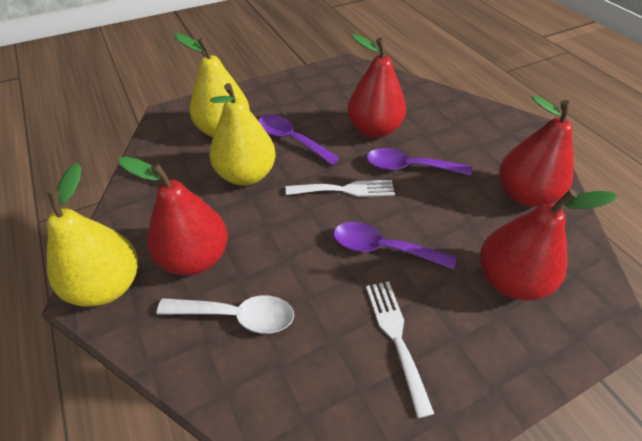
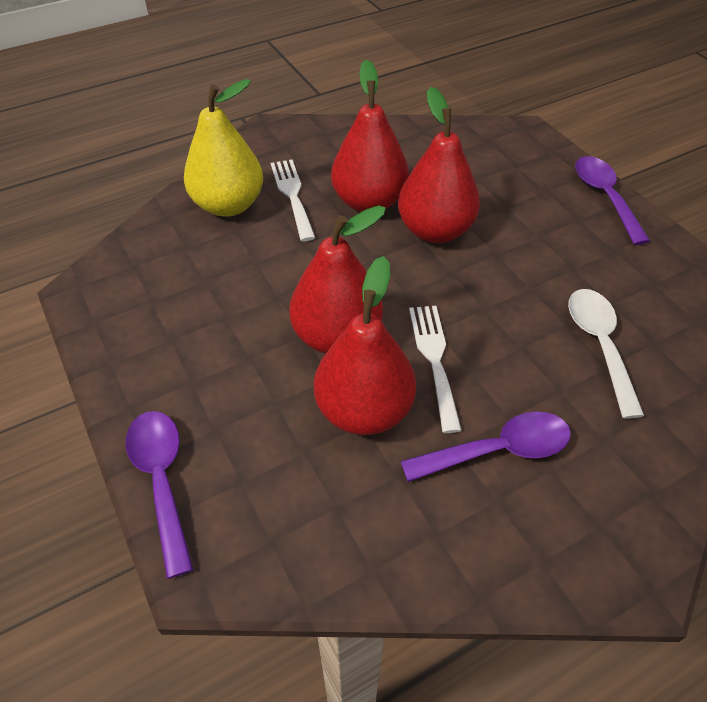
yellow pear: 3 -> 1

